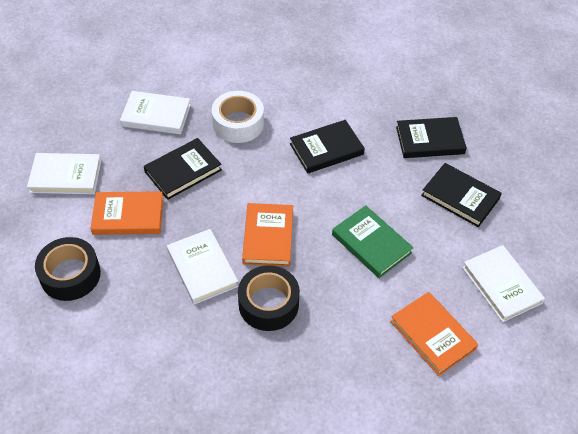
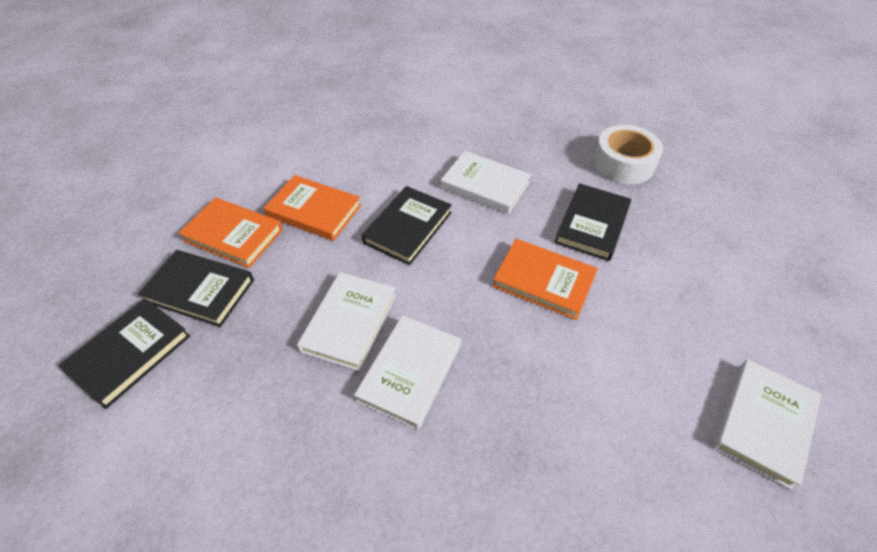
black tape: 2 -> 0
green book: 1 -> 0

